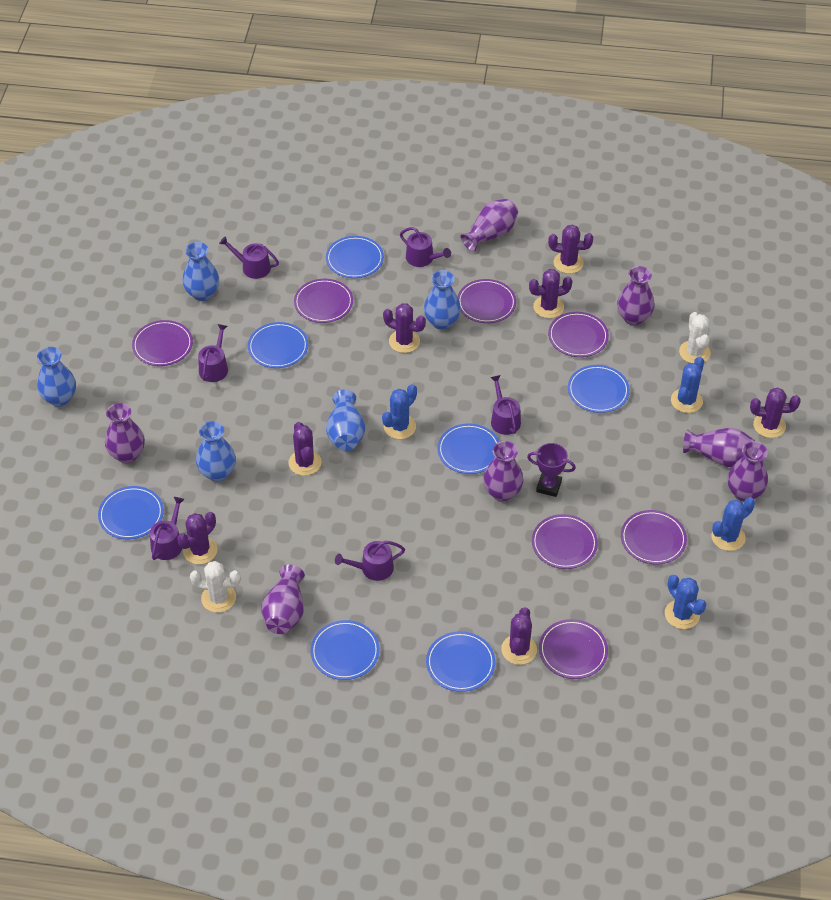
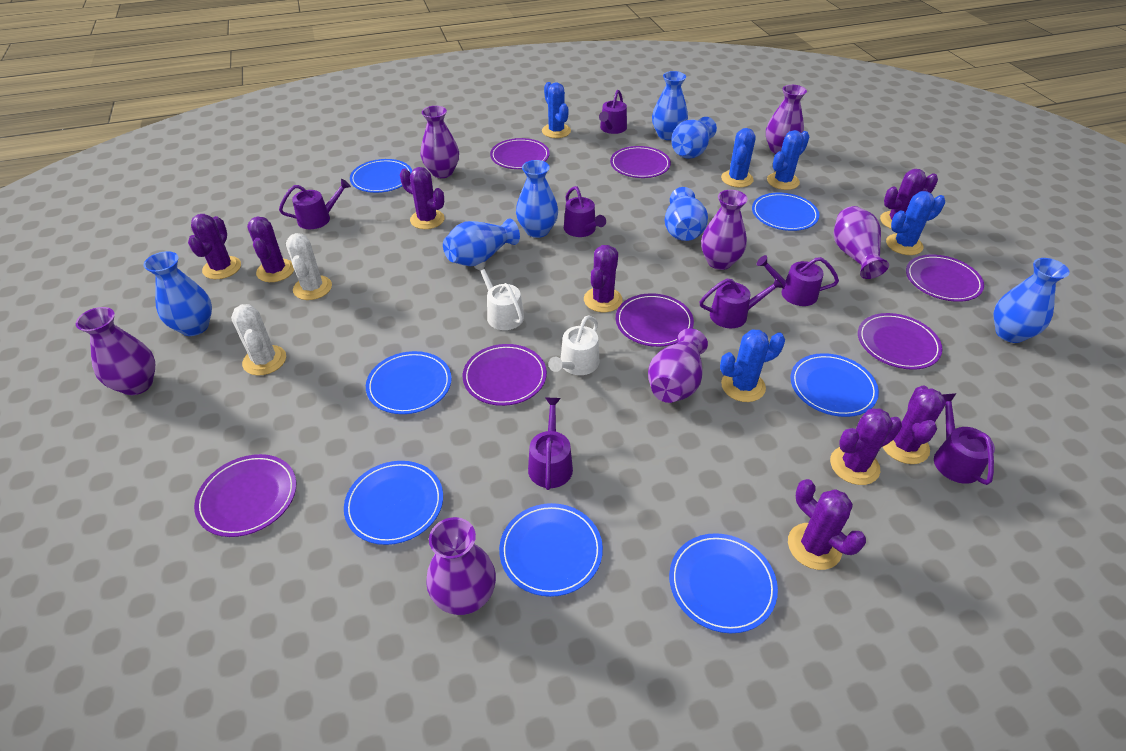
blue cactus: 4 -> 5
blue vase: 5 -> 7
purple cactus: 7 -> 8
purple trophy: 1 -> 0
purple watering can: 6 -> 7
white watering can: 0 -> 2

